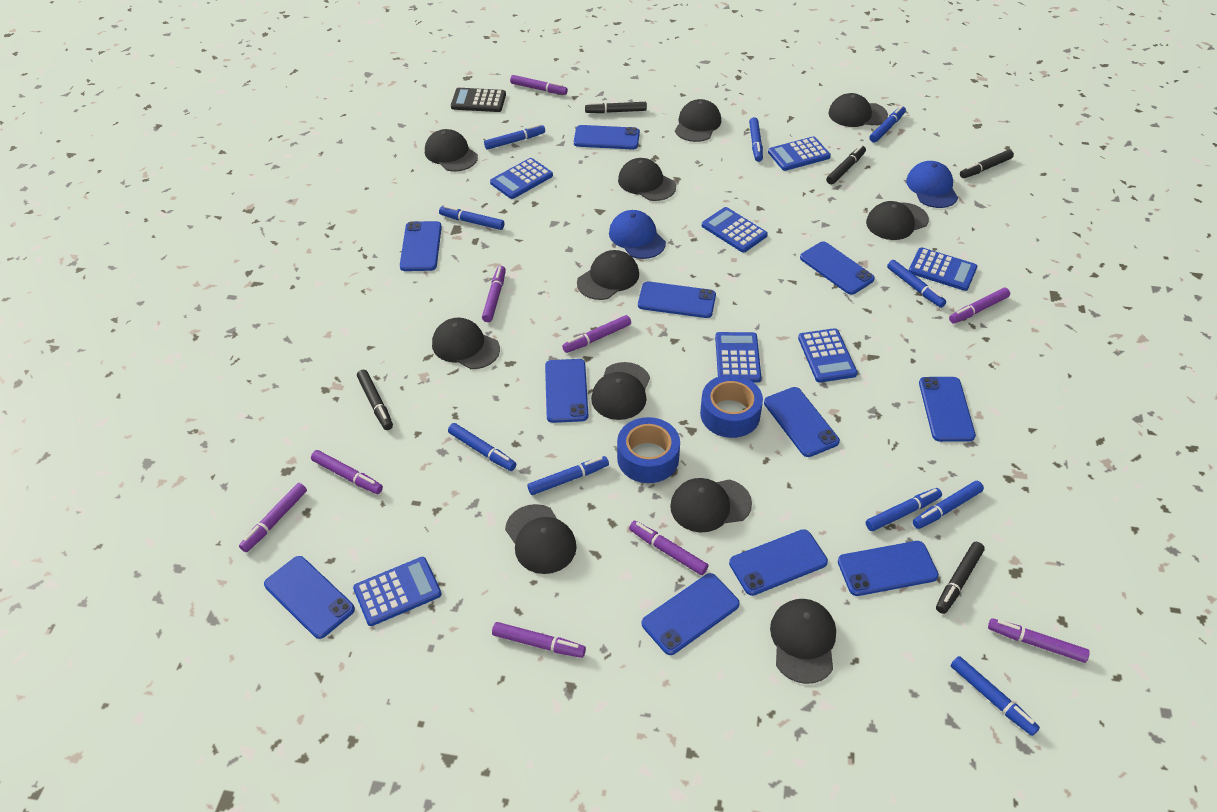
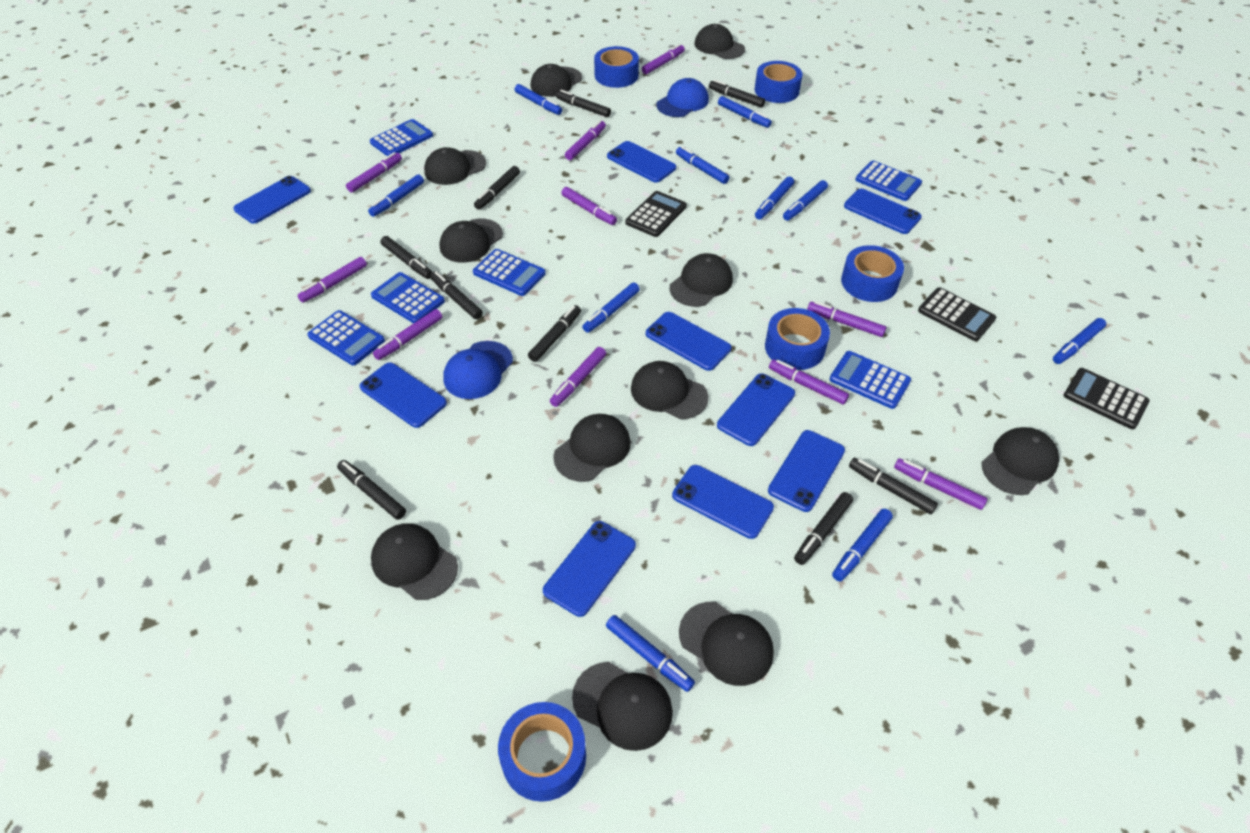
black calculator: 1 -> 3
black marker: 5 -> 9
blue calculator: 7 -> 6
blue phone: 11 -> 9
blue tape: 2 -> 5
purple marker: 9 -> 10

